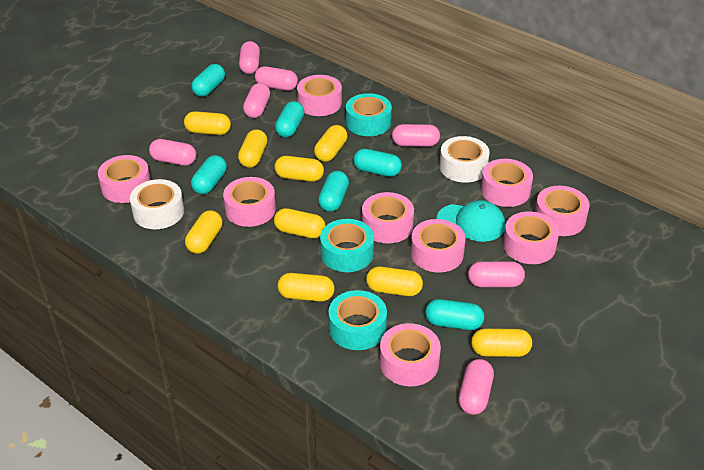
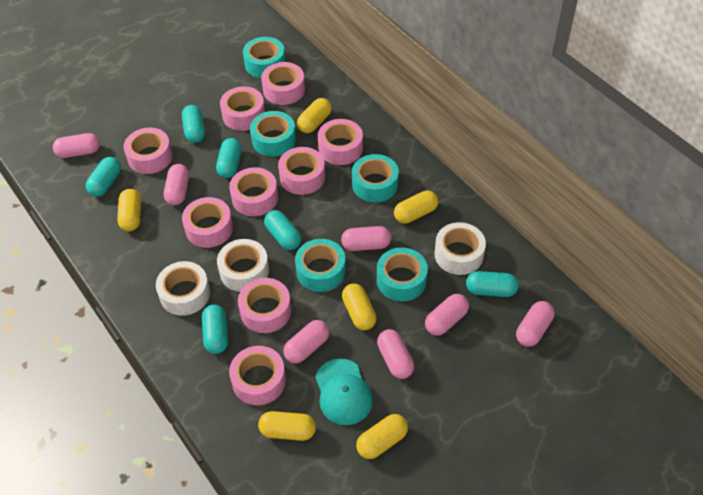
turquoise tape: 3 -> 5
white tape: 2 -> 3
yellow capsule: 9 -> 6

